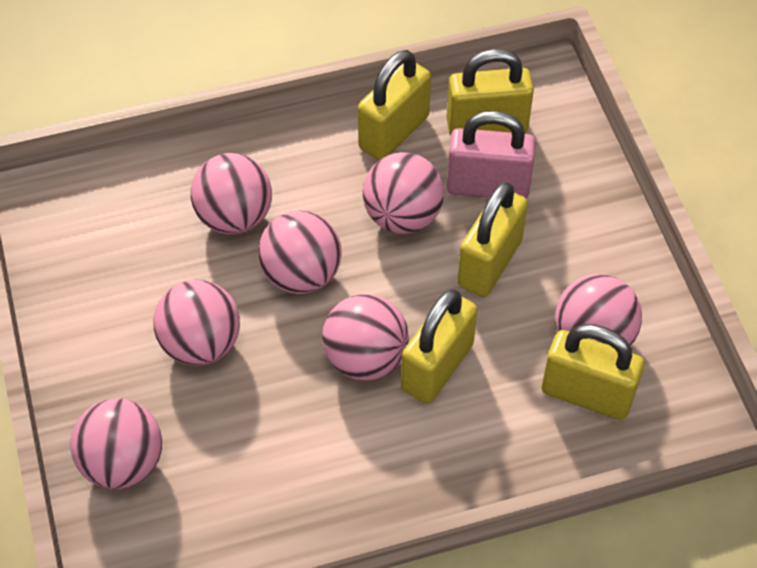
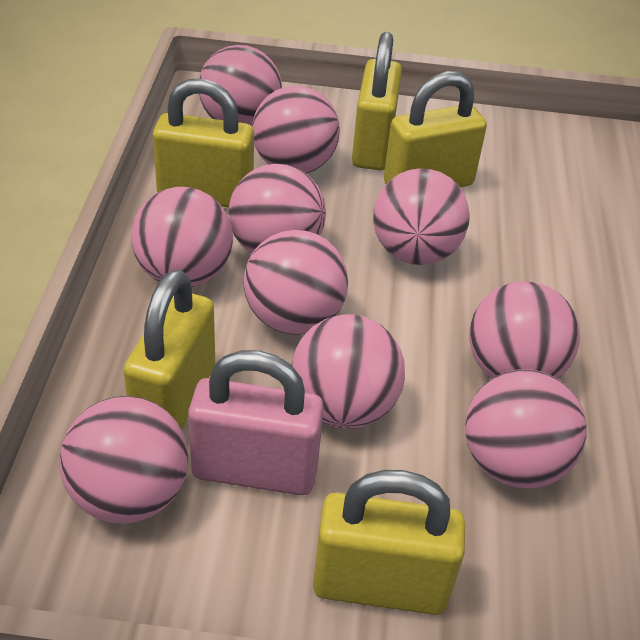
pink ball: 7 -> 10

